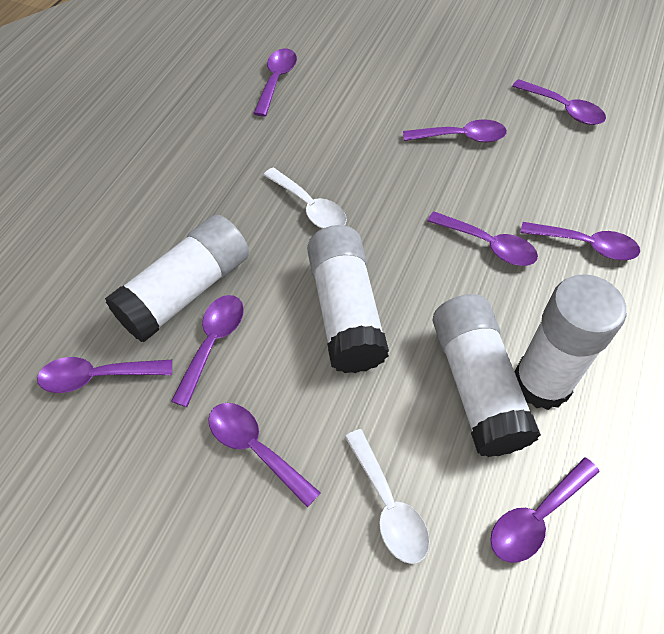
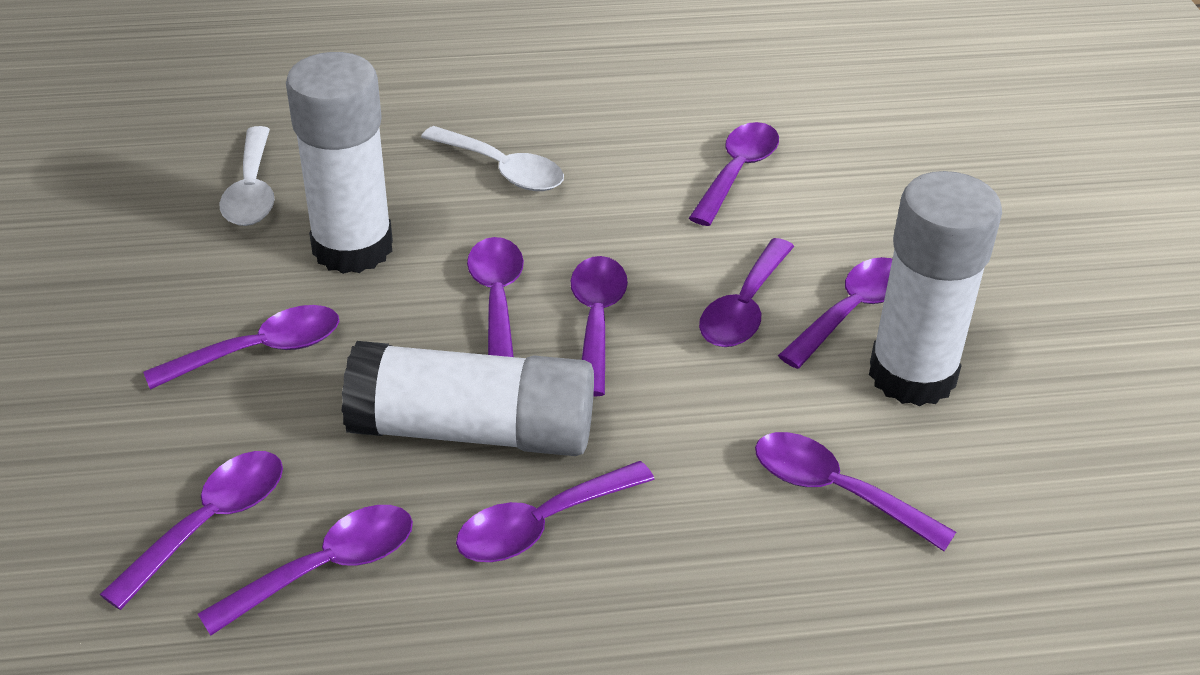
purple spoon: 9 -> 10
white glue stick: 4 -> 3

